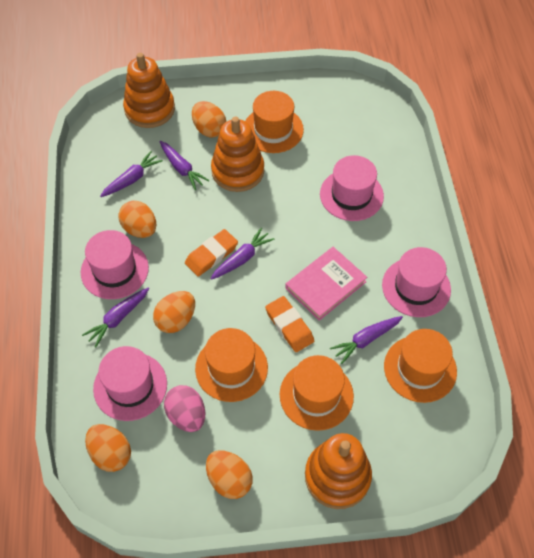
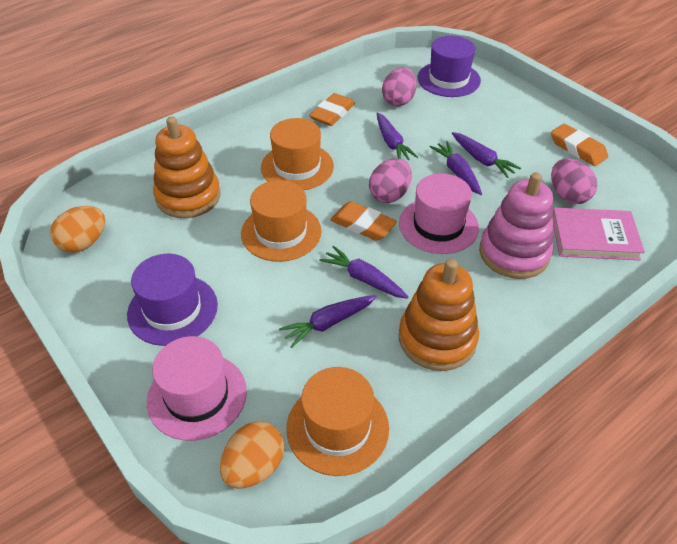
orange egg: 5 -> 2
orange eraser: 2 -> 3
orange hat: 4 -> 3
orange stacking toy: 3 -> 2
pink egg: 1 -> 3
pink hat: 4 -> 2
pink stacking toy: 0 -> 1
purple hat: 0 -> 2

